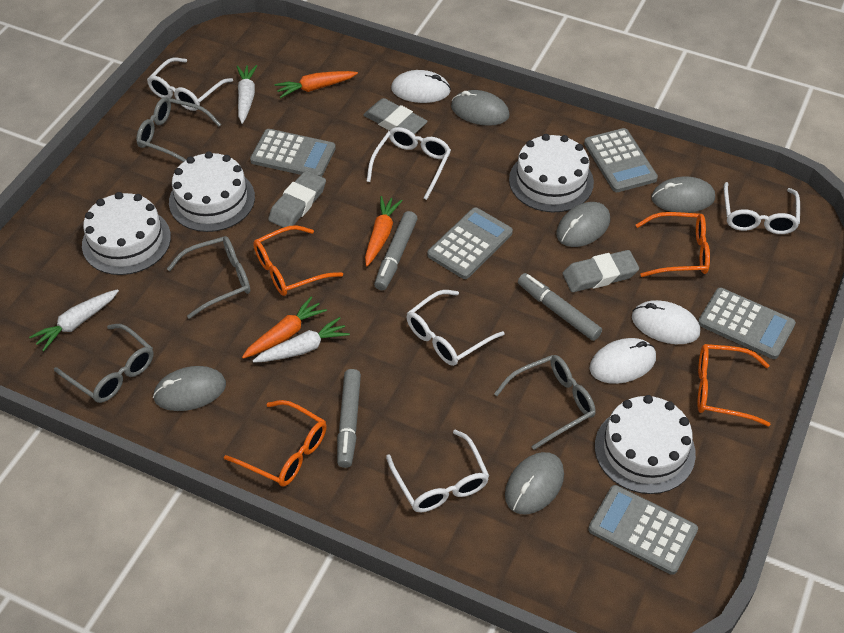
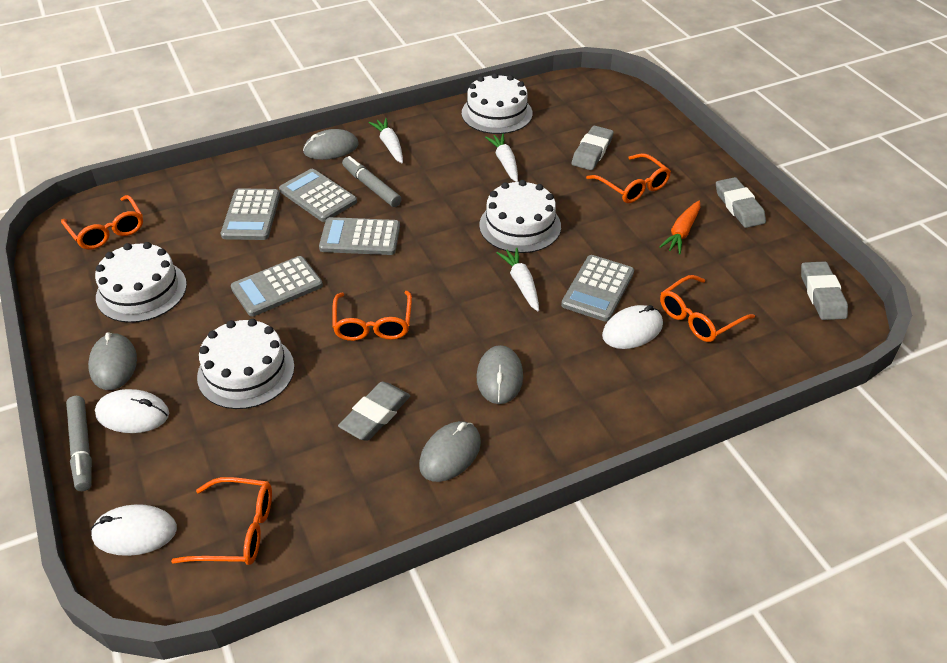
grey eraser: 3 -> 4
grey glasses: 4 -> 0
grey marker: 3 -> 2
grey mouse: 5 -> 4
orange carrot: 3 -> 1
orange glasses: 4 -> 5
white glasses: 5 -> 0

